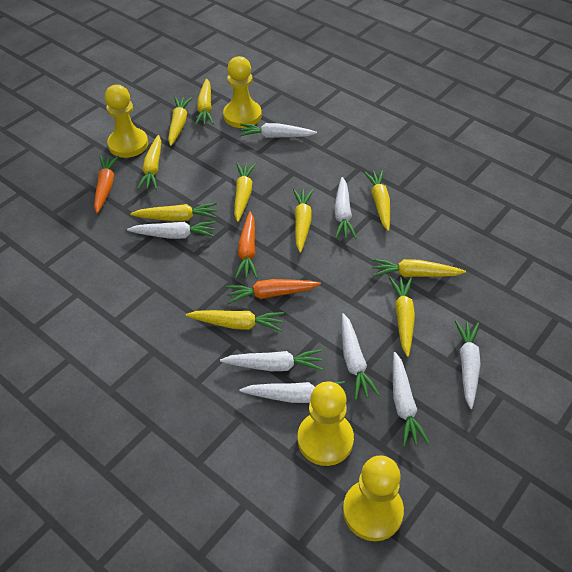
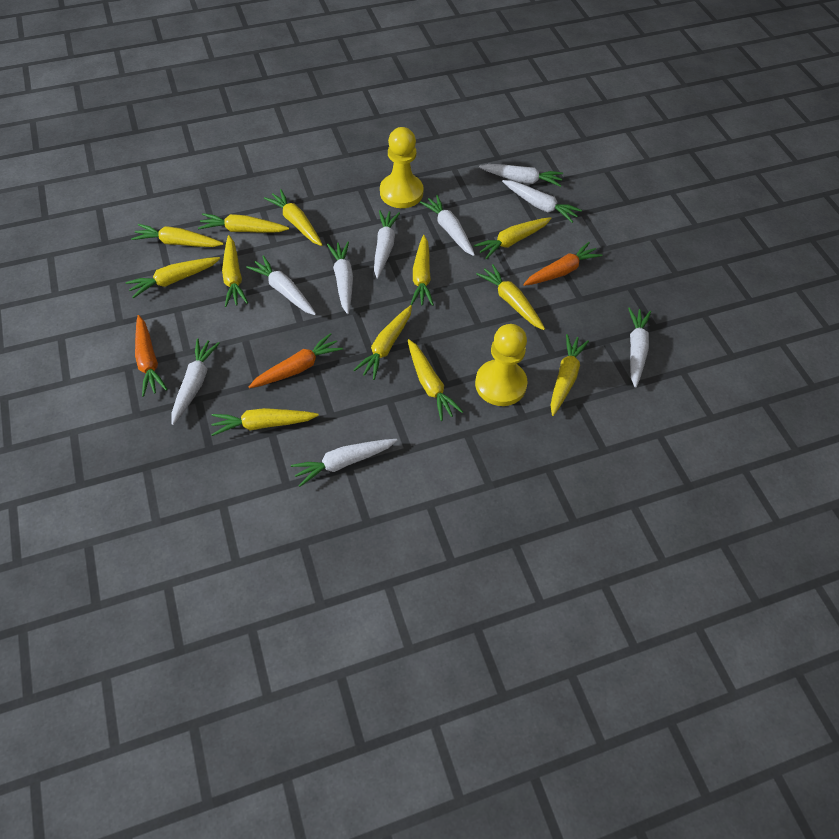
white carrot: 8 -> 9
yellow carrot: 10 -> 12
yellow pawn: 4 -> 2

